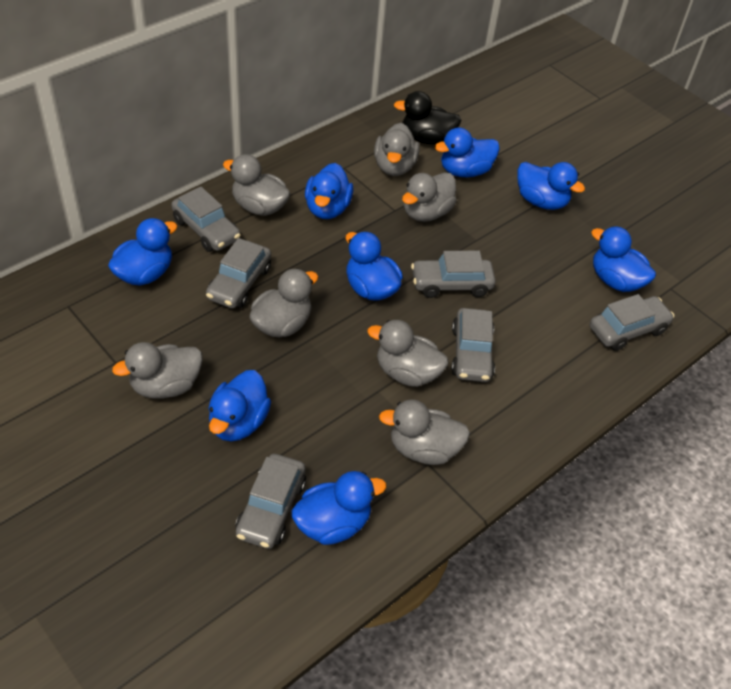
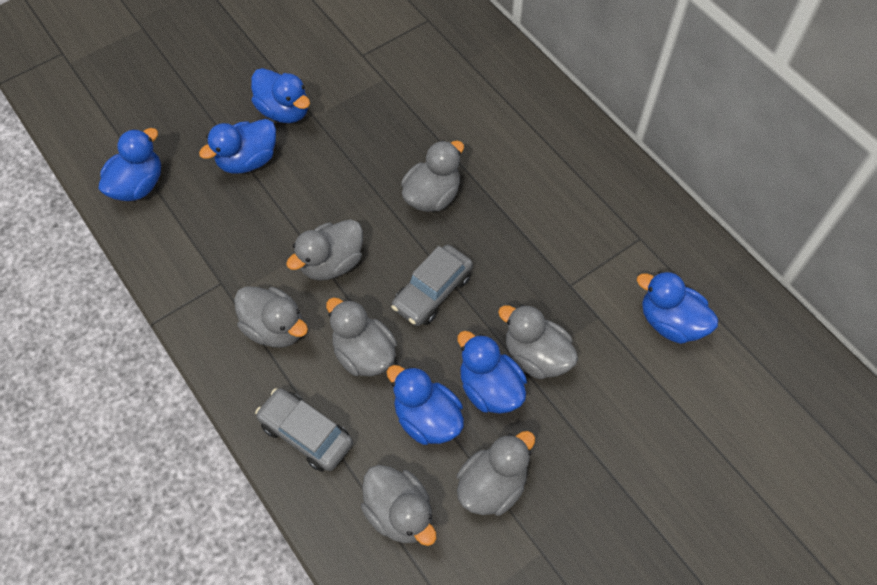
black duck: 1 -> 0
blue duck: 8 -> 6
grey car: 6 -> 2

